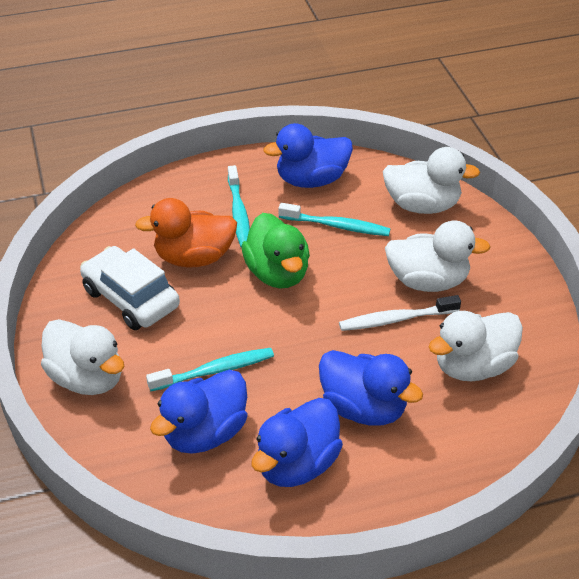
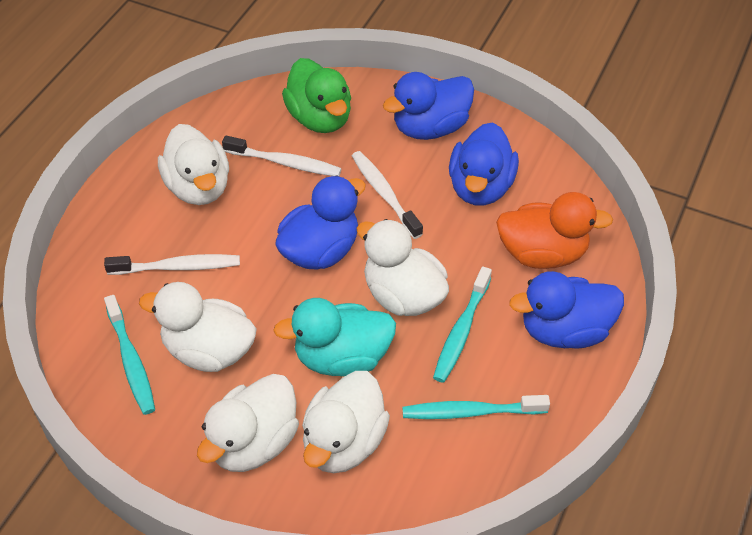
turquoise duck: 0 -> 1
white car: 1 -> 0
white duck: 4 -> 5
white toothbrush: 1 -> 3

